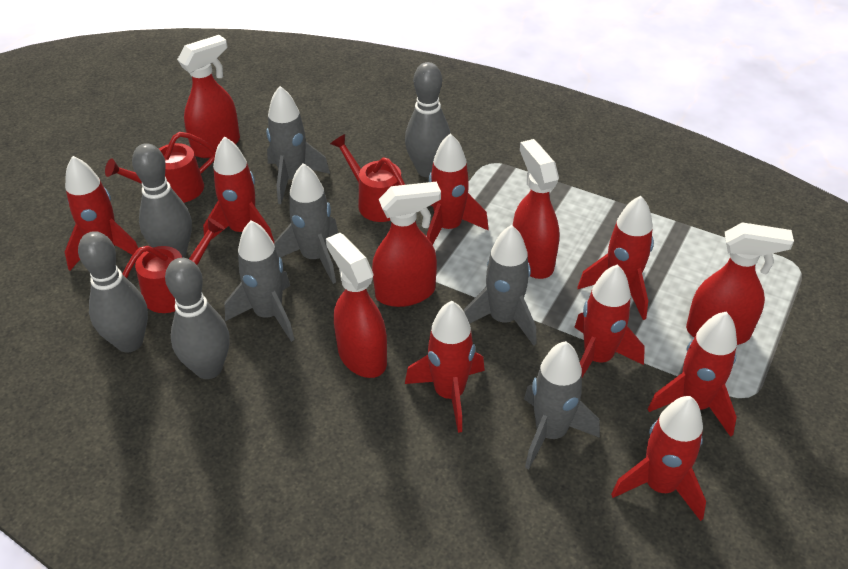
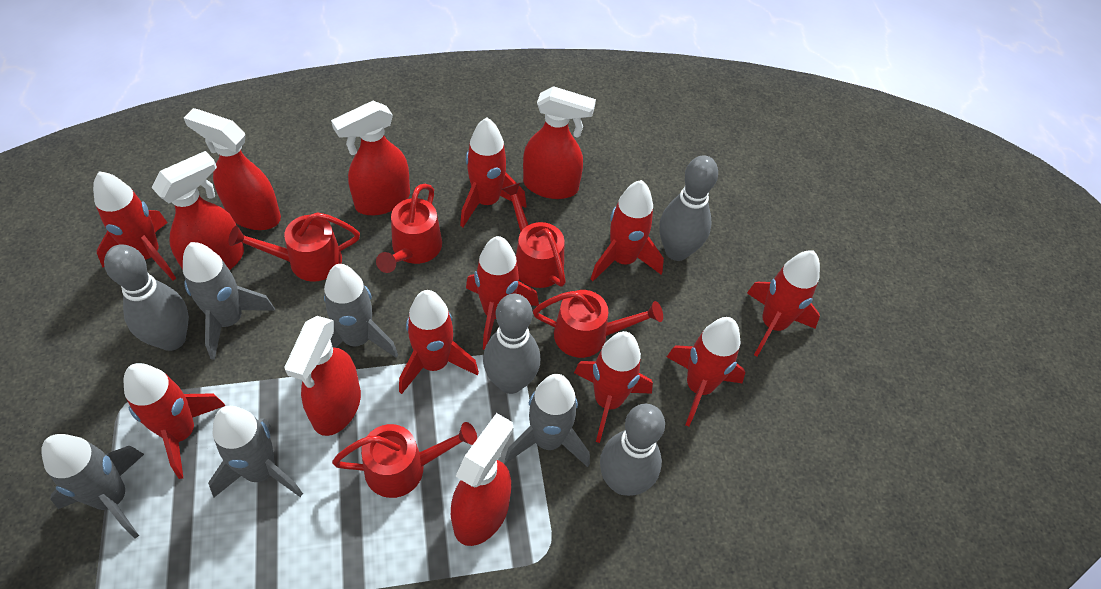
red rocket: 8 -> 9
red spray bottle: 5 -> 6
red watering can: 3 -> 5

